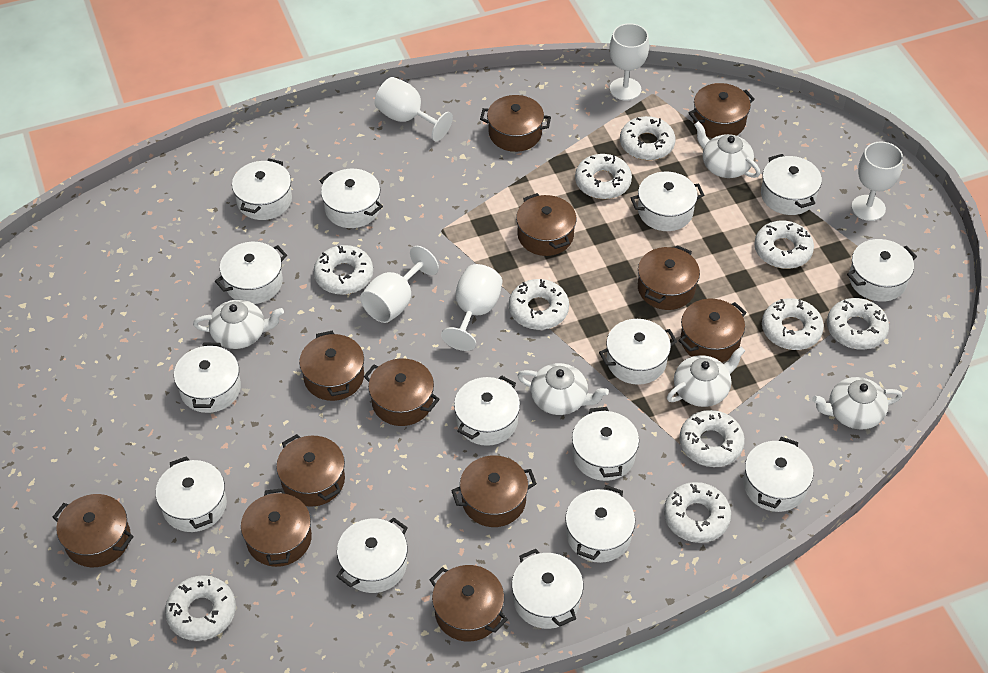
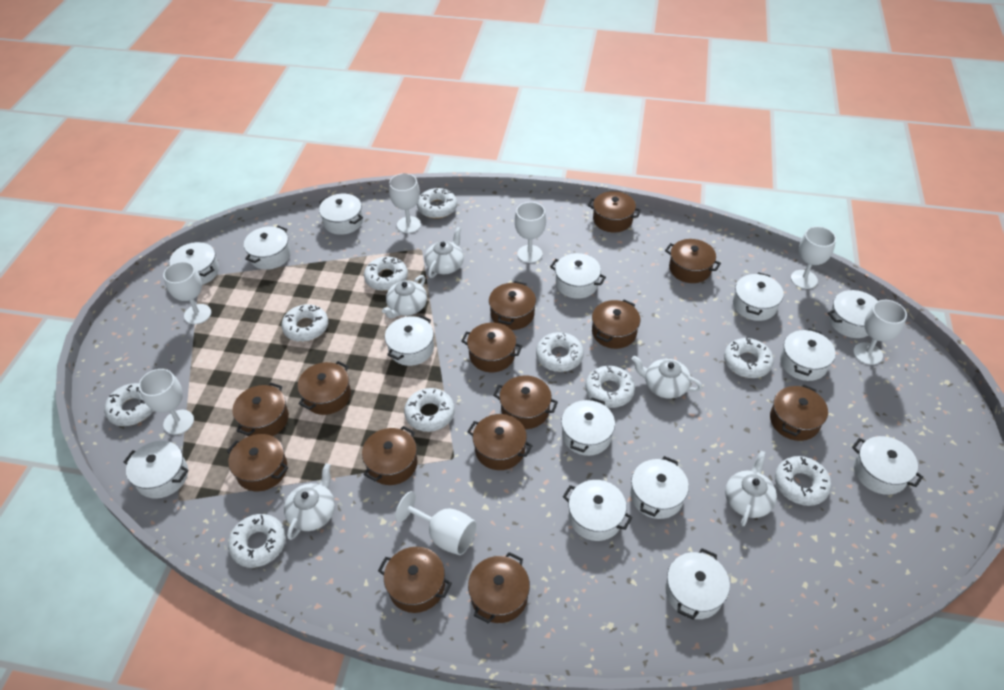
brown pot: 12 -> 14
white goblet: 5 -> 7
white pot: 15 -> 14

